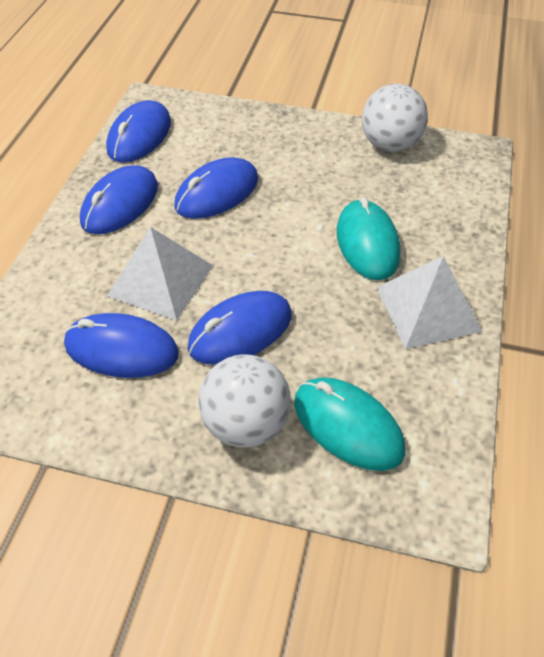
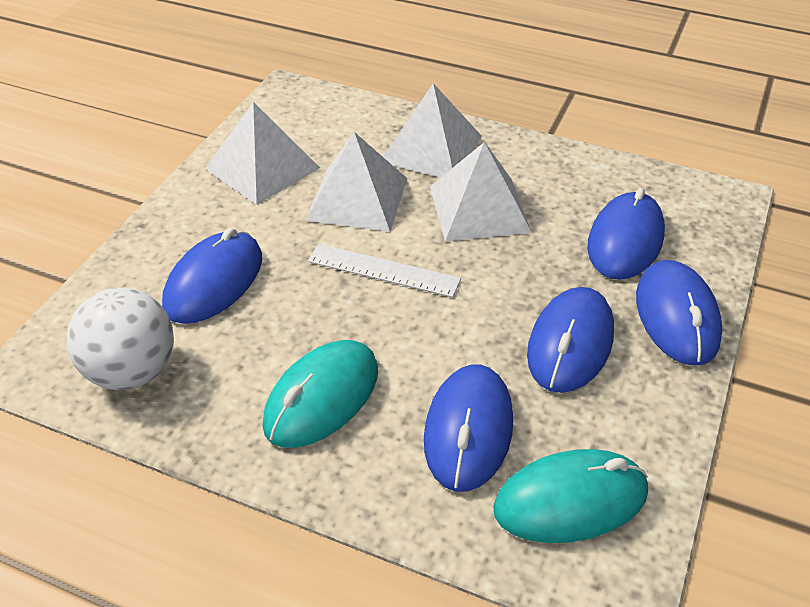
white ball: 2 -> 1
white pyramid: 2 -> 4
white ruler: 0 -> 1

